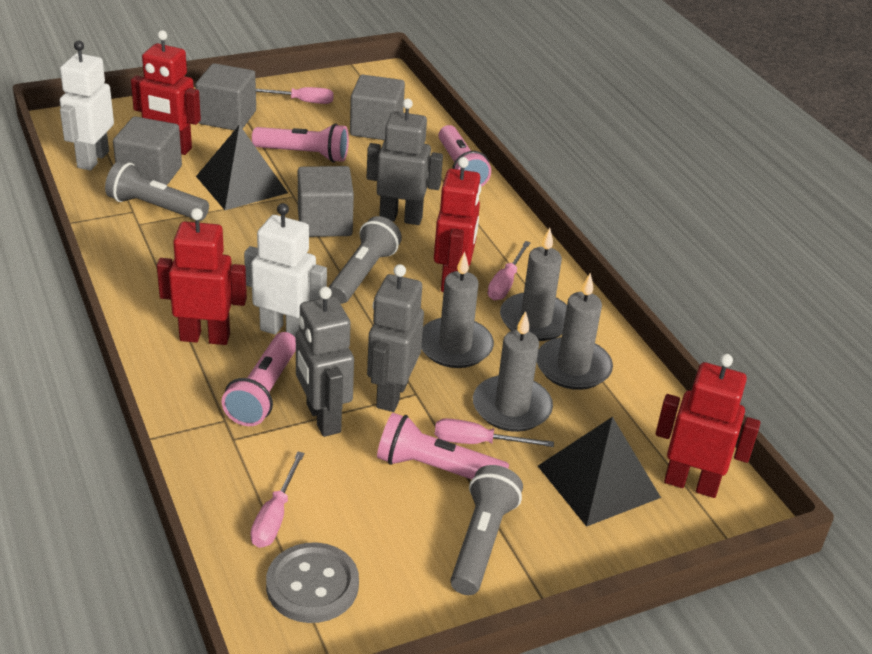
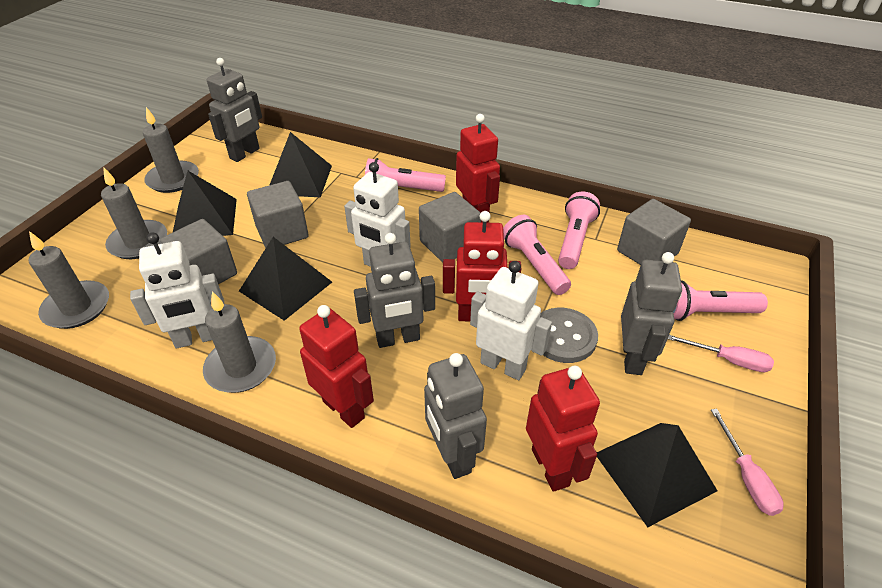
black pyramid: 2 -> 4
grey flashlight: 3 -> 0
grey robot: 3 -> 4
pink screwdriver: 4 -> 2
white robot: 2 -> 3

